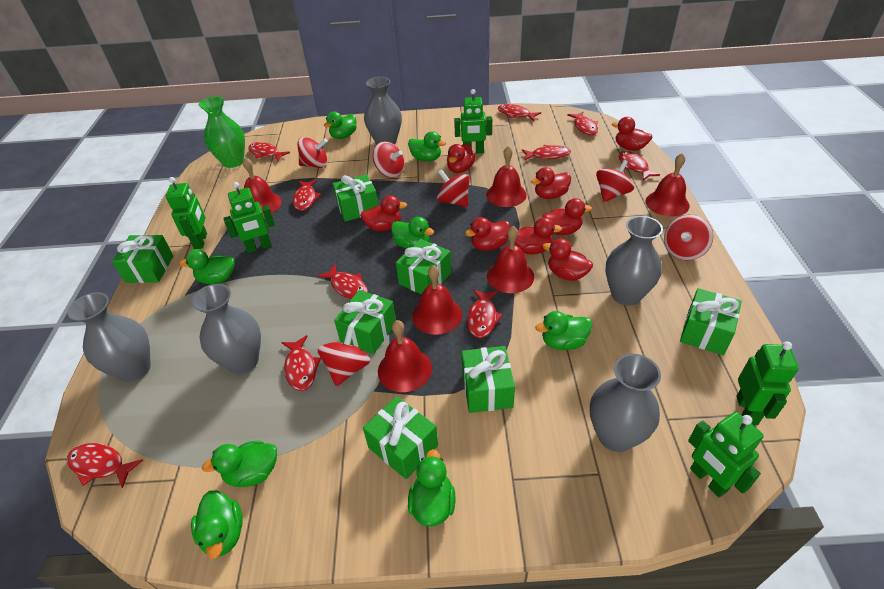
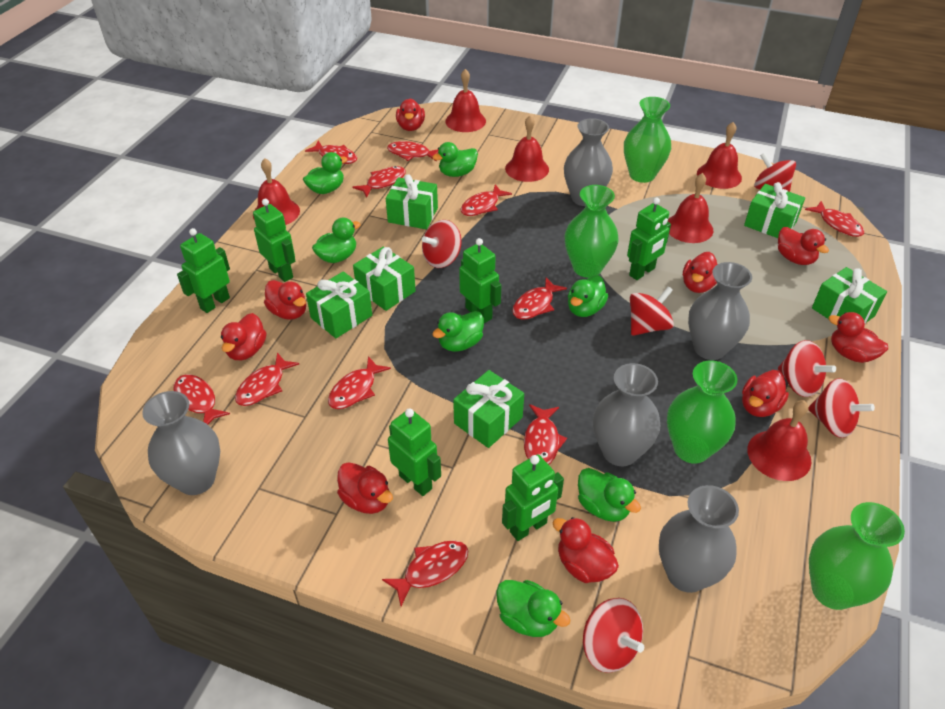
green duck: 8 -> 7
green gift: 7 -> 6
green robot: 5 -> 6
green vase: 1 -> 4
red duck: 8 -> 9
red fish: 10 -> 11

